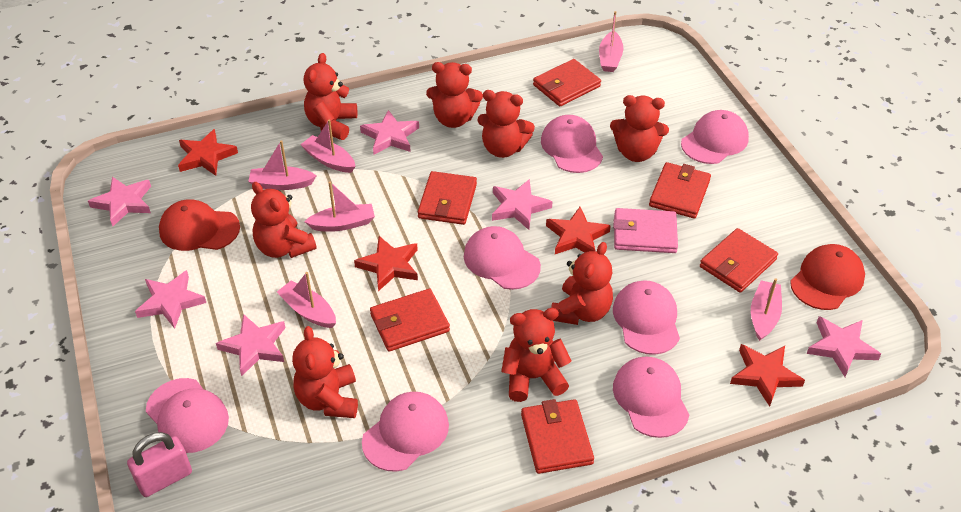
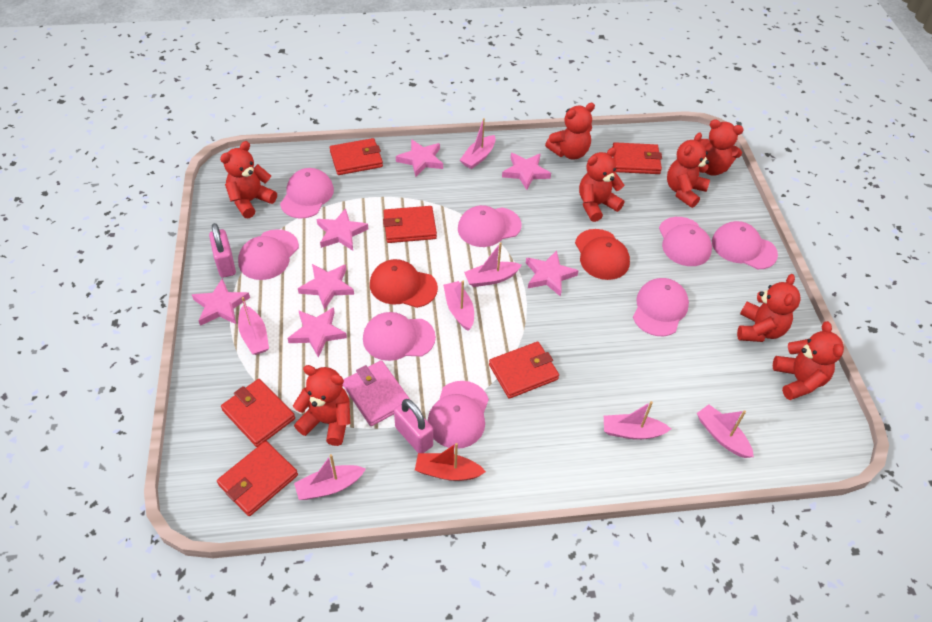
pink boat: 6 -> 7
pink cap: 7 -> 8
pink padlock: 1 -> 2
pink star: 6 -> 7
red boat: 0 -> 1
red star: 4 -> 0

